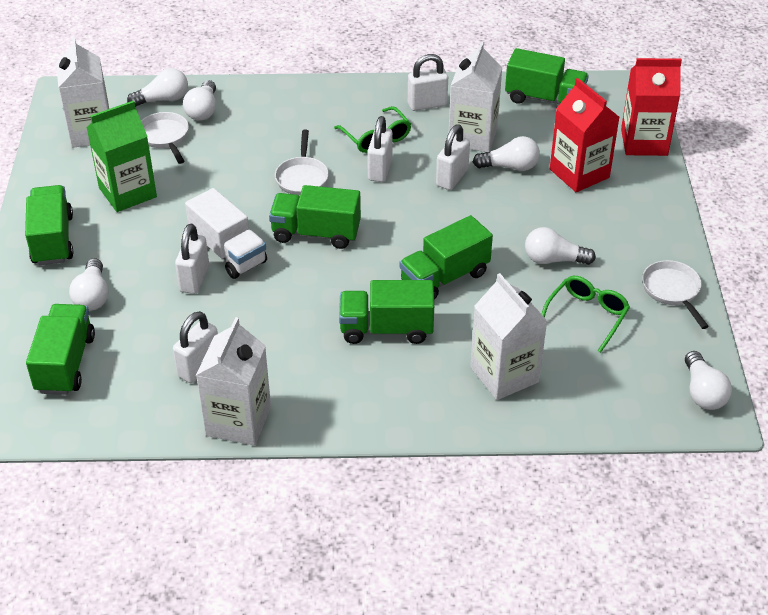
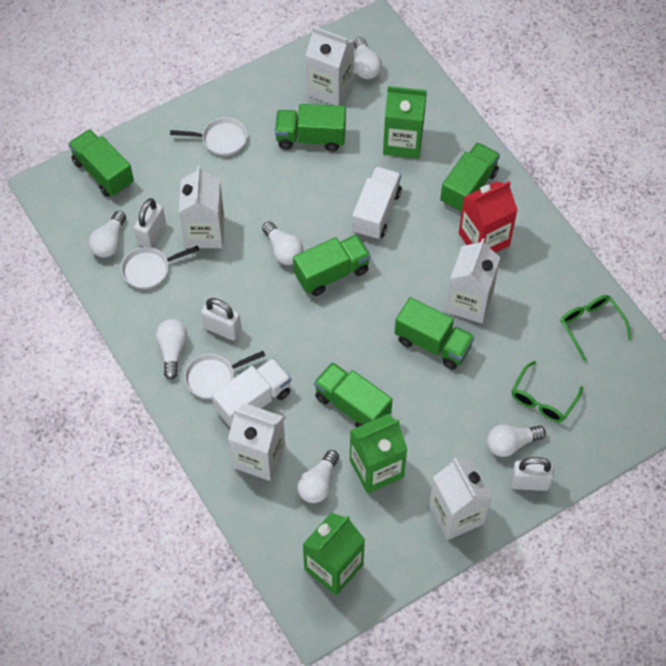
green carton: 1 -> 3
red carton: 2 -> 1
white carton: 4 -> 5
white padlock: 5 -> 3
white truck: 1 -> 2

